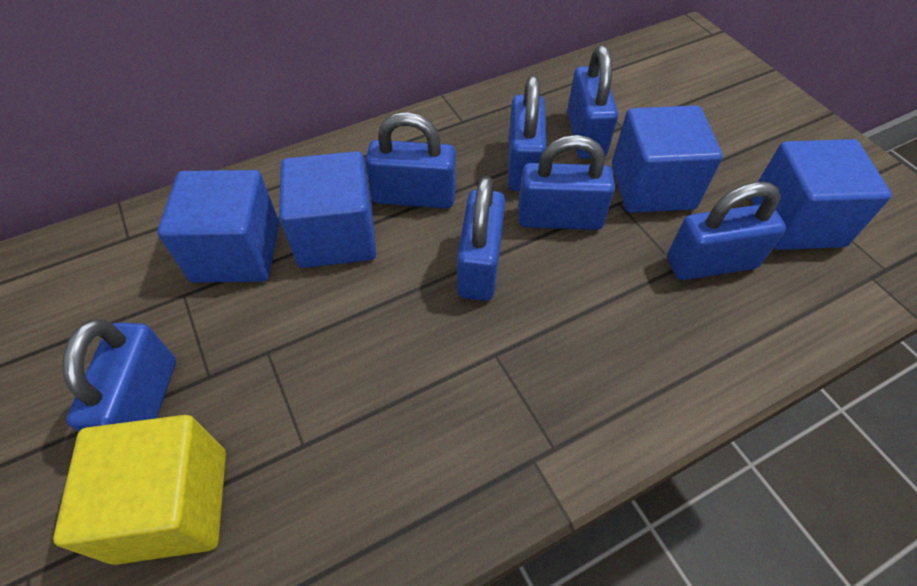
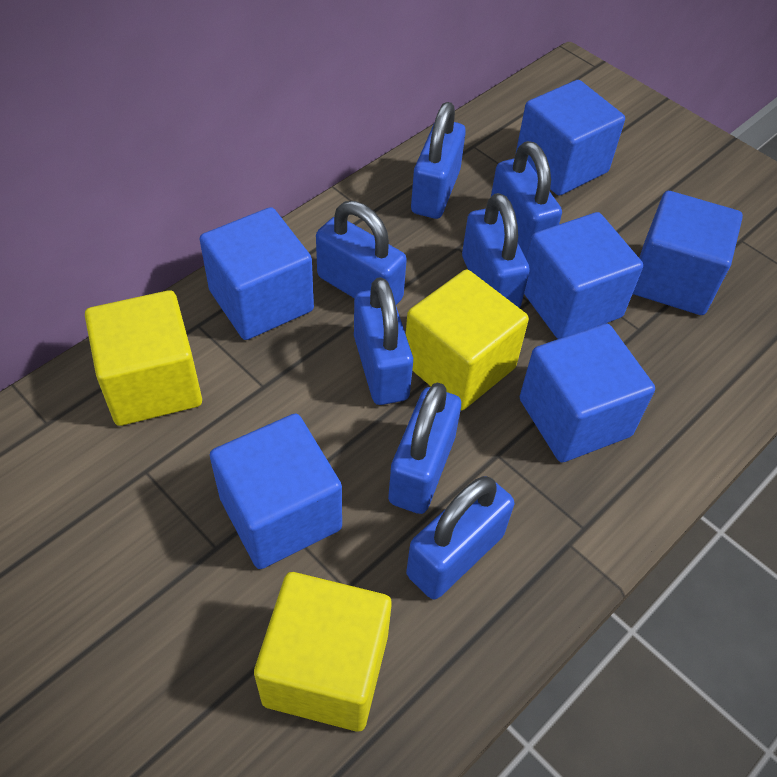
blue cube: 4 -> 6
yellow cube: 1 -> 3

